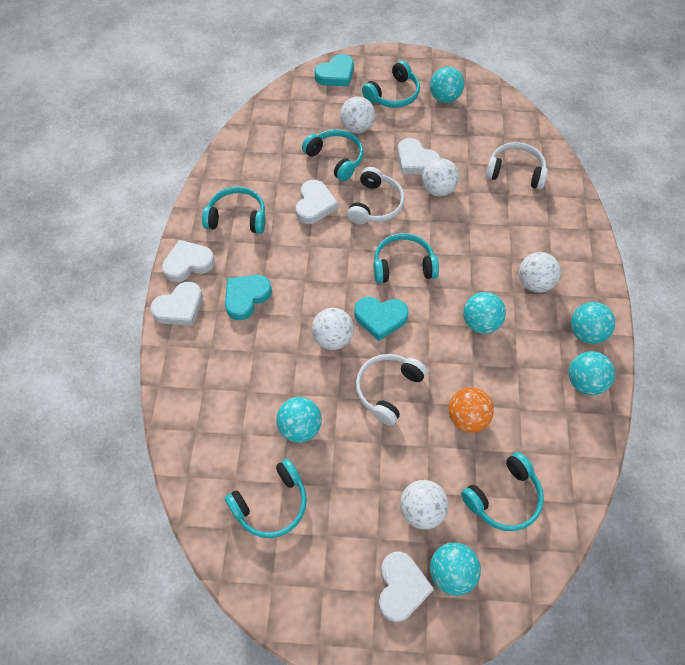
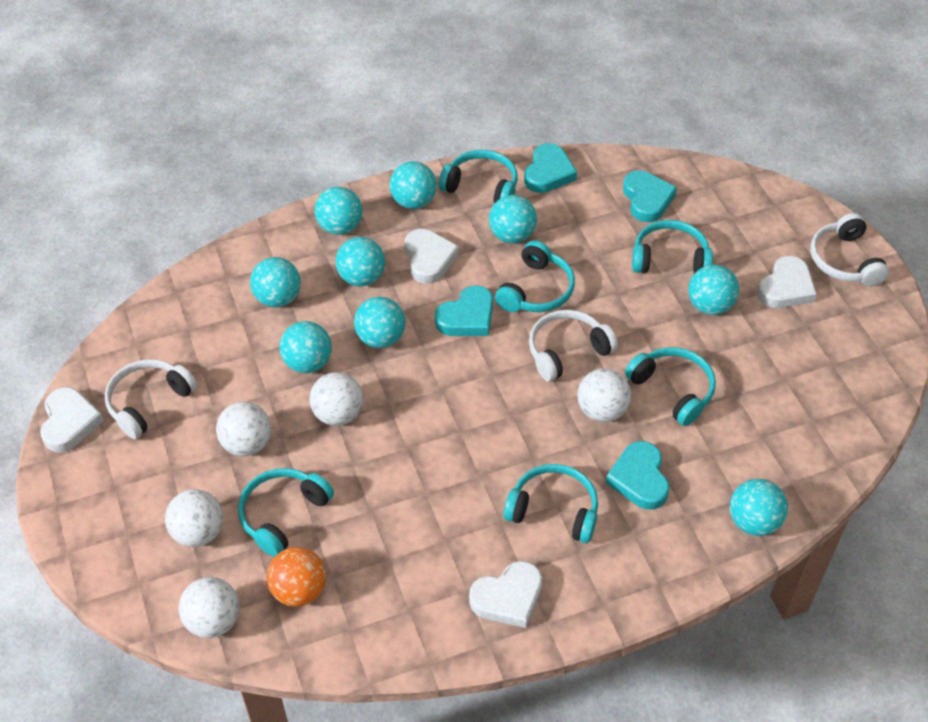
turquoise ball: 6 -> 9
turquoise heart: 3 -> 4
white heart: 5 -> 4

